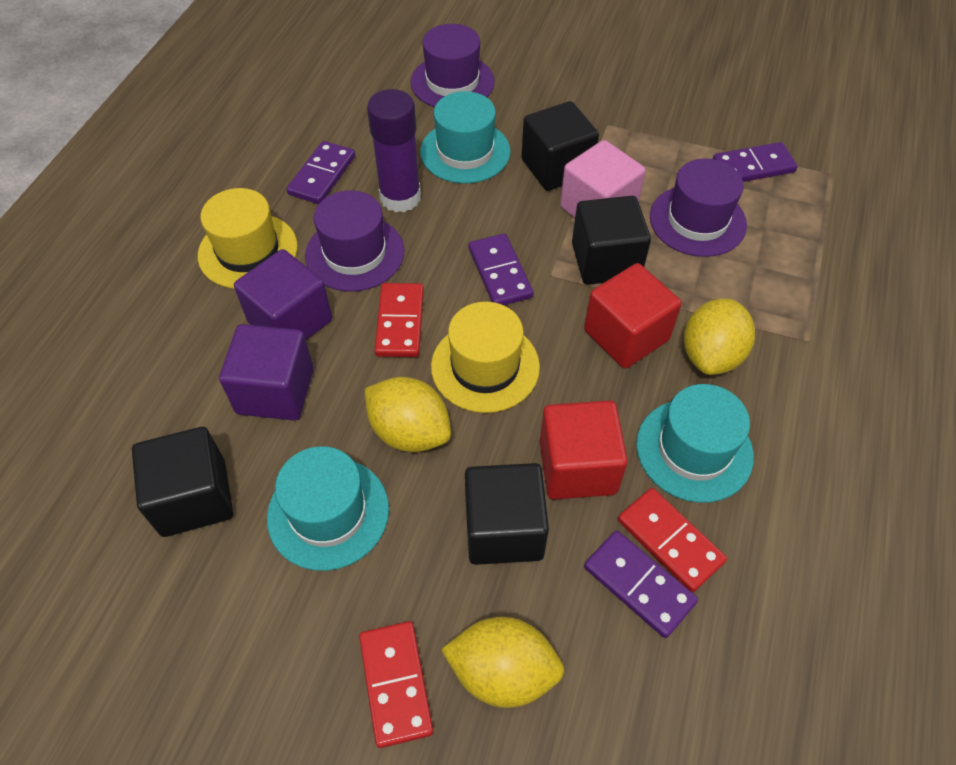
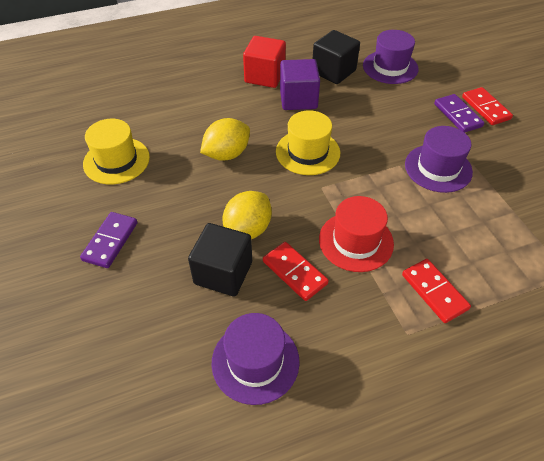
black cube: 4 -> 2
pink cube: 1 -> 0
purple cube: 2 -> 1
purple domino: 4 -> 2
purple glue stick: 1 -> 0
red cube: 2 -> 1
red hat: 0 -> 1
turquoise hat: 3 -> 0
yellow lemon: 3 -> 2

